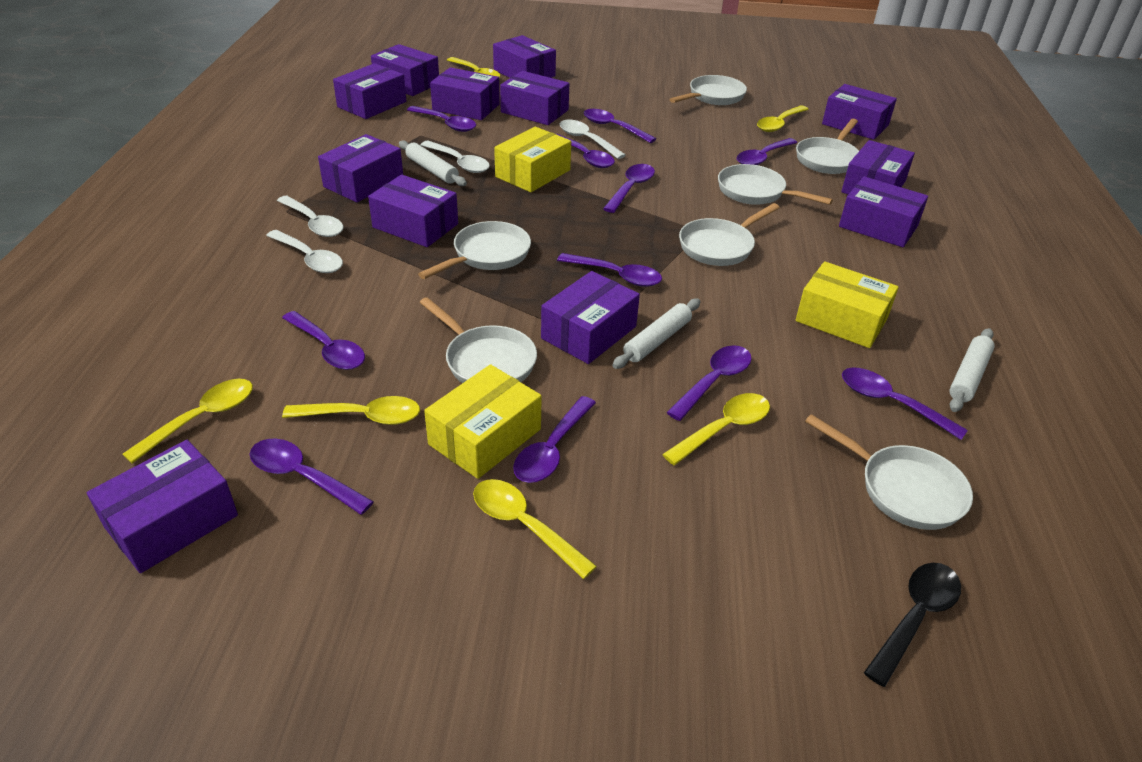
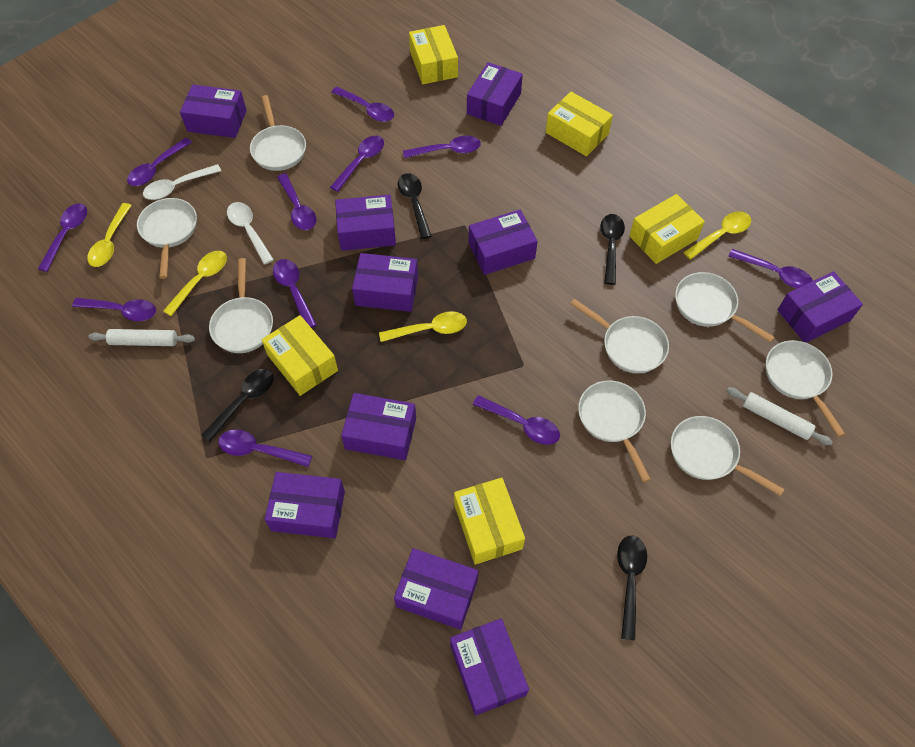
black spoon: 1 -> 4
purple box: 12 -> 10
white pan: 7 -> 8
white rolling pin: 3 -> 2
white spoon: 4 -> 2
yellow box: 3 -> 5
yellow spoon: 6 -> 4

